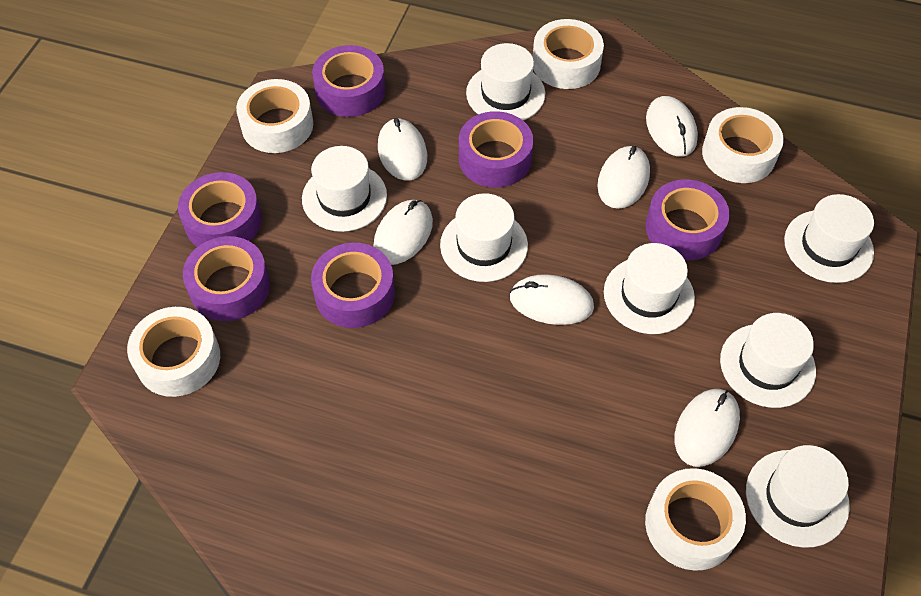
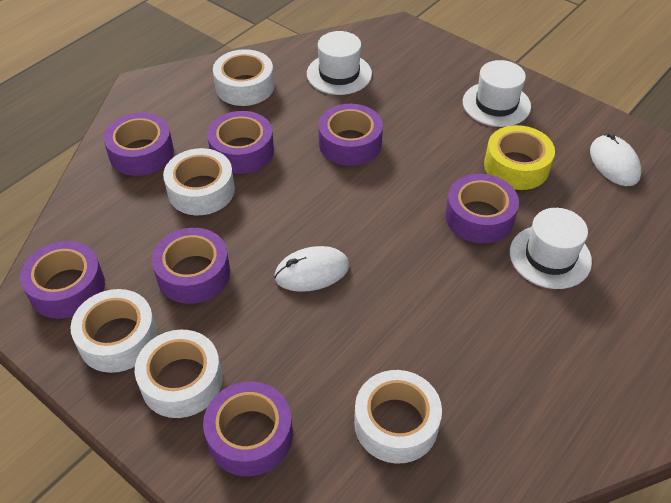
purple tape: 6 -> 7
white hat: 7 -> 3
white mouse: 6 -> 2
yellow tape: 0 -> 1

